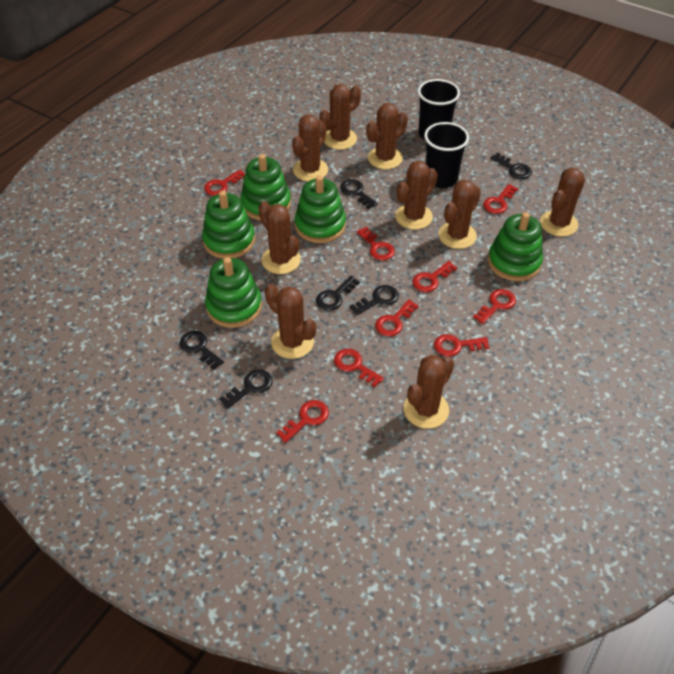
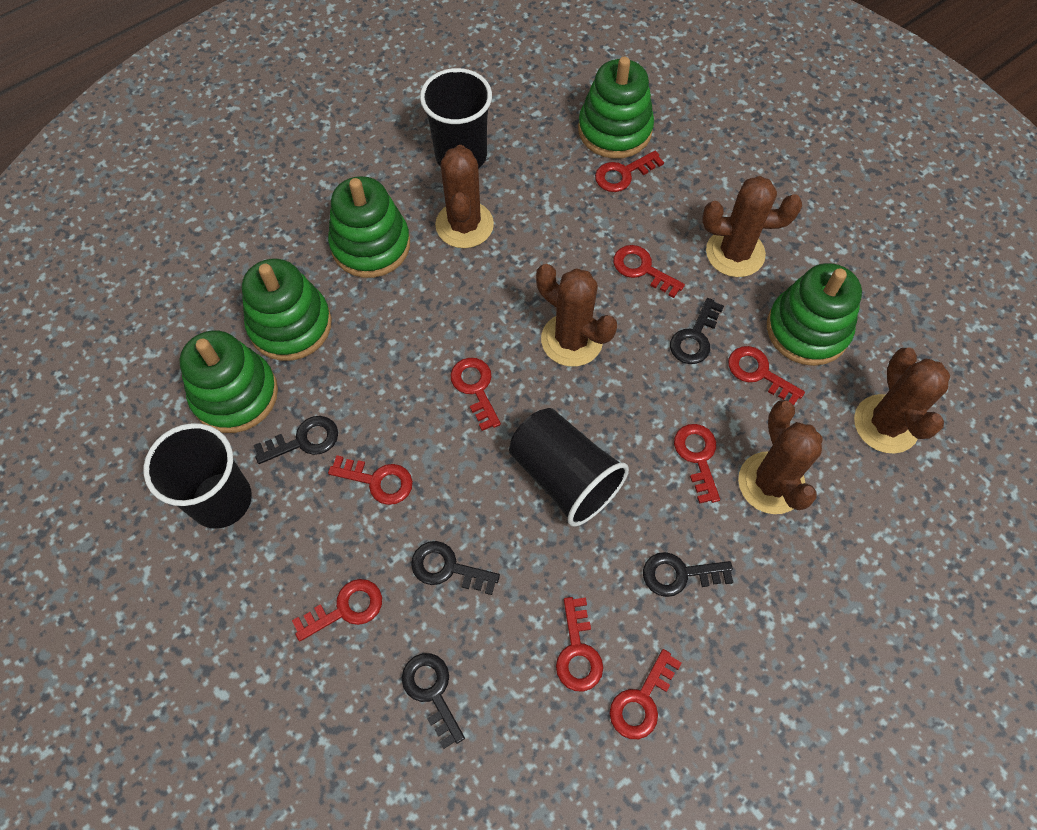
black cup: 2 -> 3
black key: 6 -> 5
brown cactus: 9 -> 5

